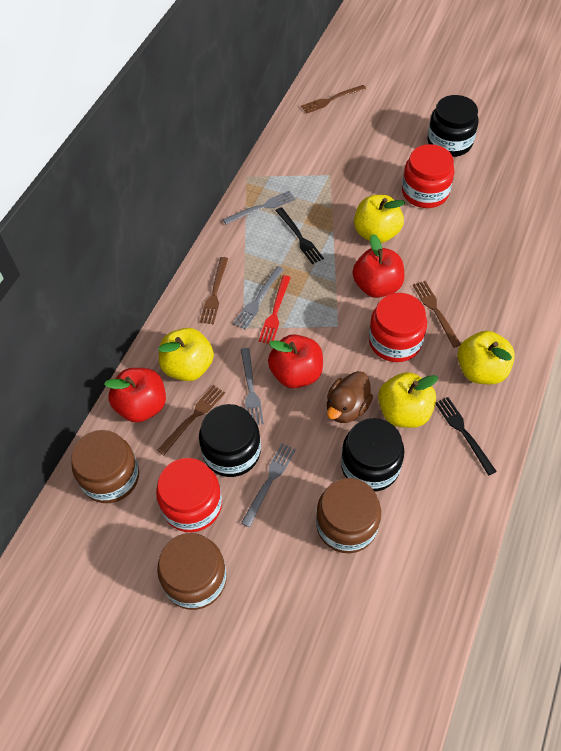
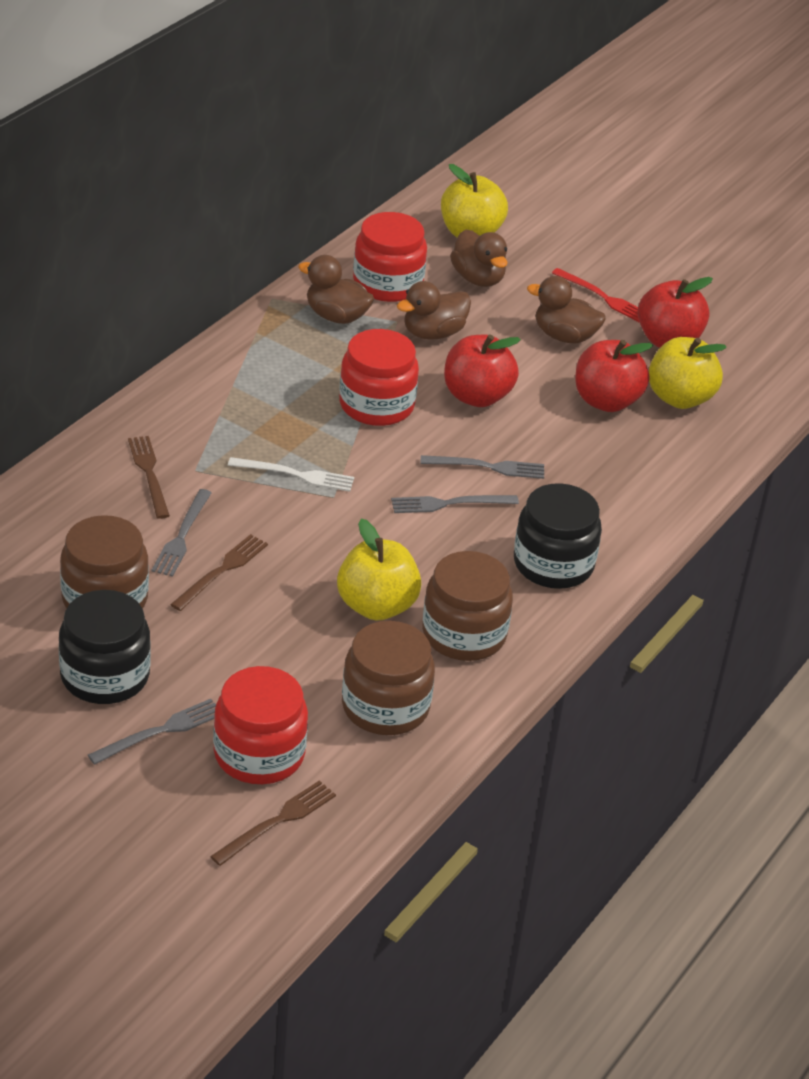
black fork: 2 -> 0
black jar: 3 -> 2
brown duck: 1 -> 4
brown fork: 4 -> 3
white fork: 0 -> 1
yellow apple: 4 -> 3

